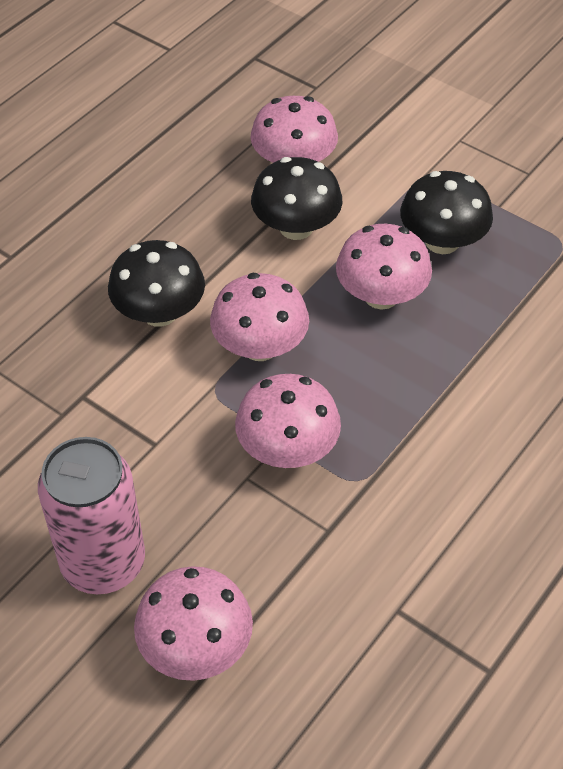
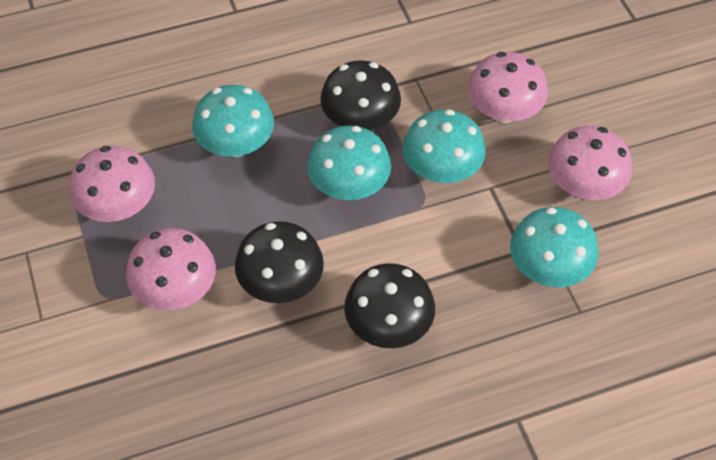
pink can: 1 -> 0
pink mushroom: 5 -> 4
turquoise mushroom: 0 -> 4

